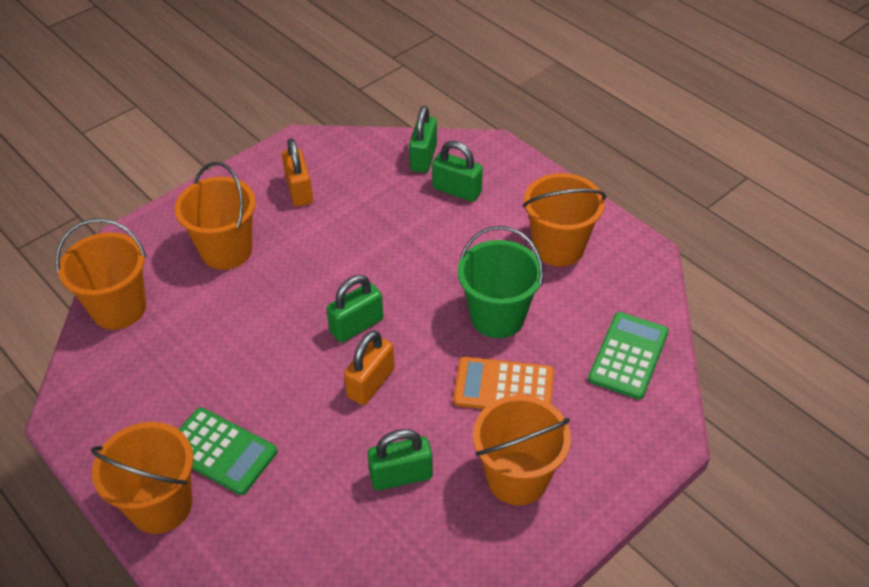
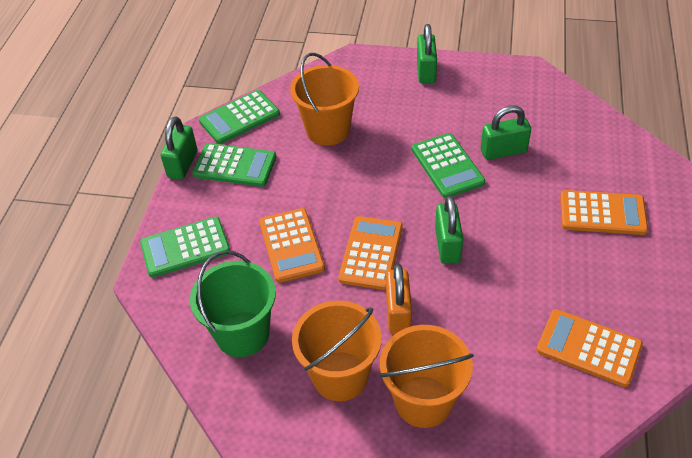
green calculator: 2 -> 4
orange bucket: 5 -> 3
orange calculator: 1 -> 4
orange padlock: 2 -> 1

